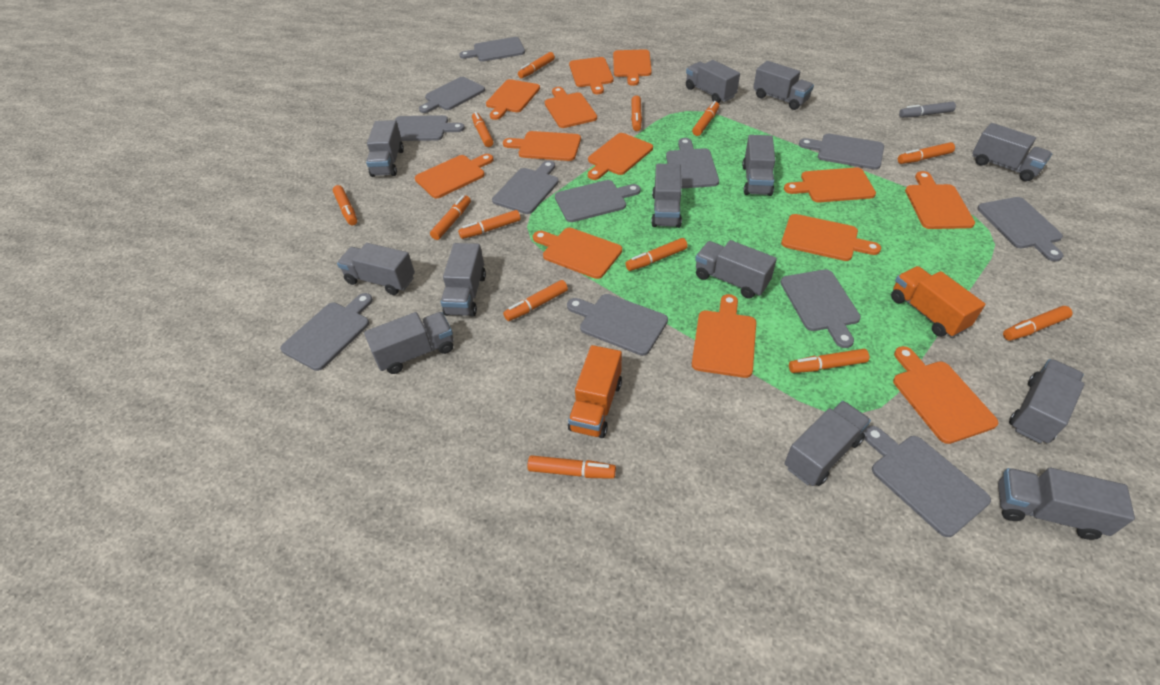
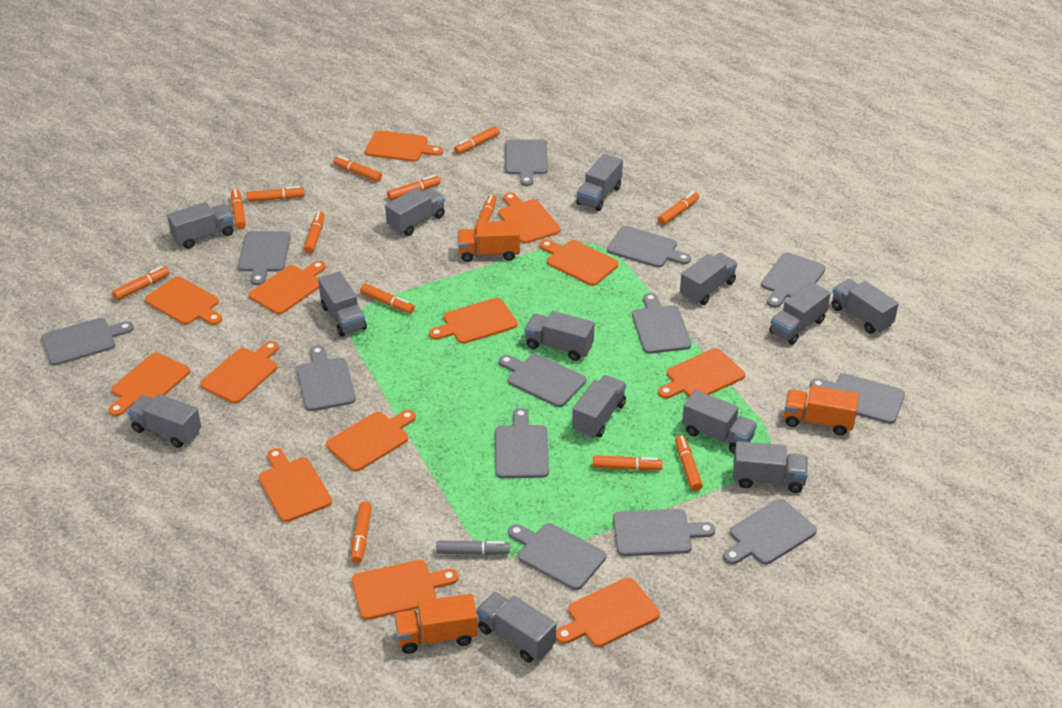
grey cutting board: 12 -> 13
orange truck: 2 -> 3

